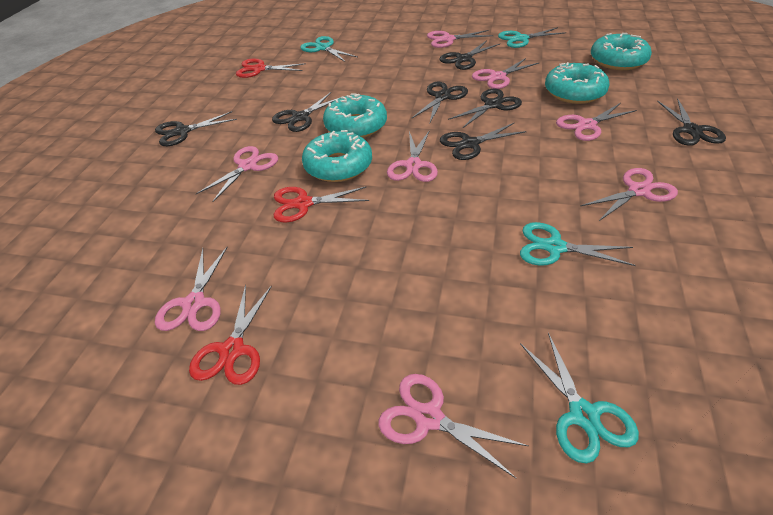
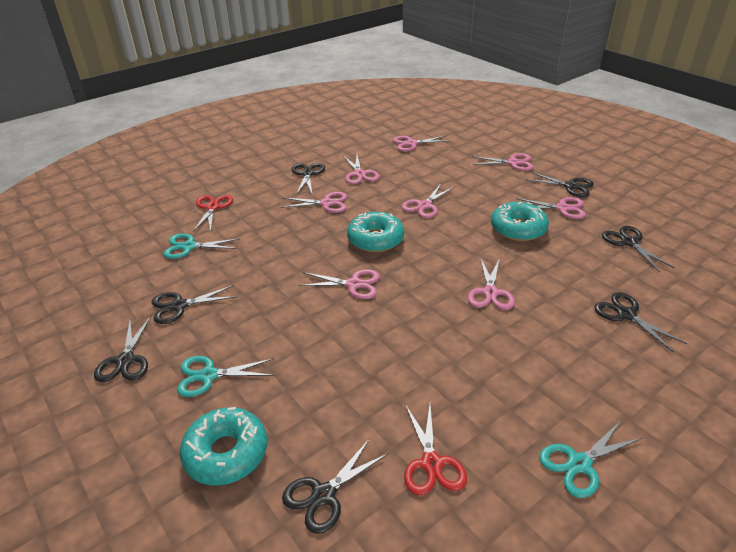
red scissors: 3 -> 2
turquoise donut: 4 -> 3
turquoise scissors: 4 -> 3

